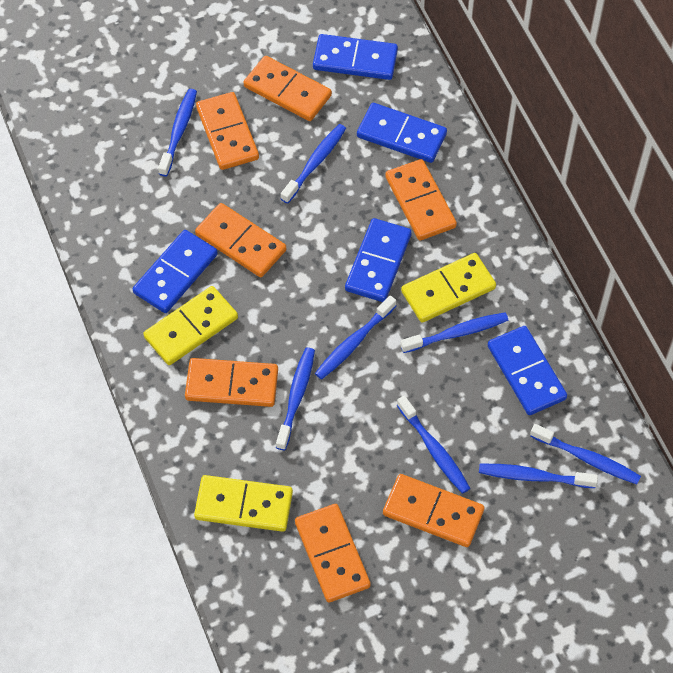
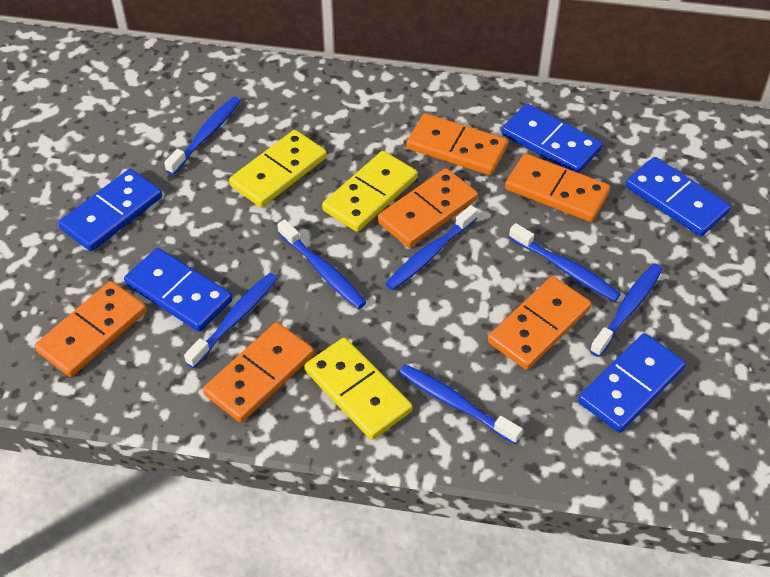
blue toothbrush: 8 -> 7
orange domino: 7 -> 6

